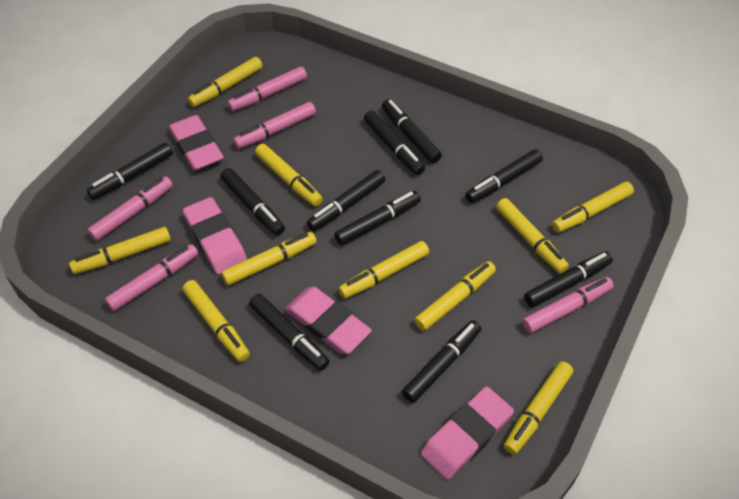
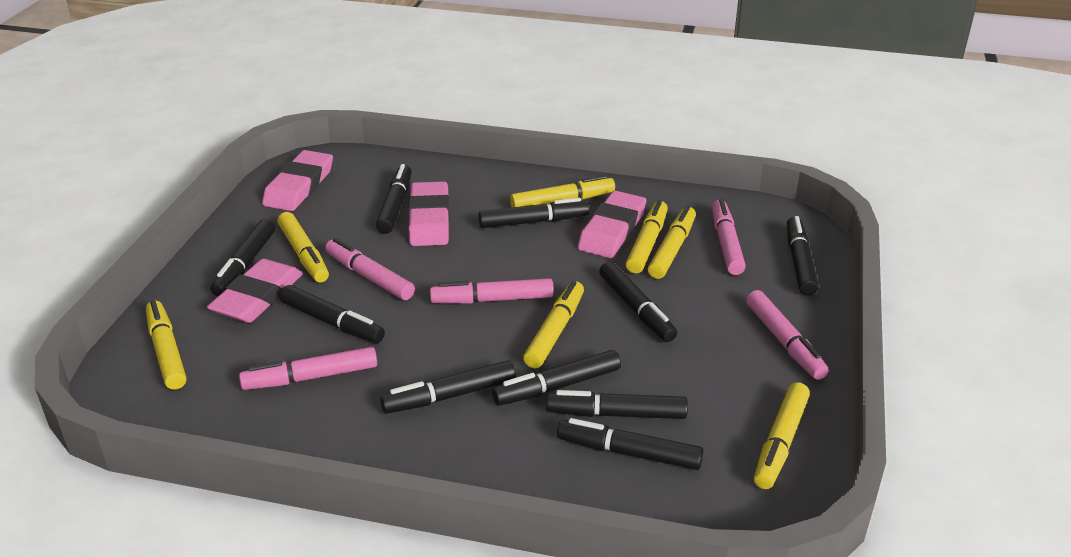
yellow marker: 10 -> 7

